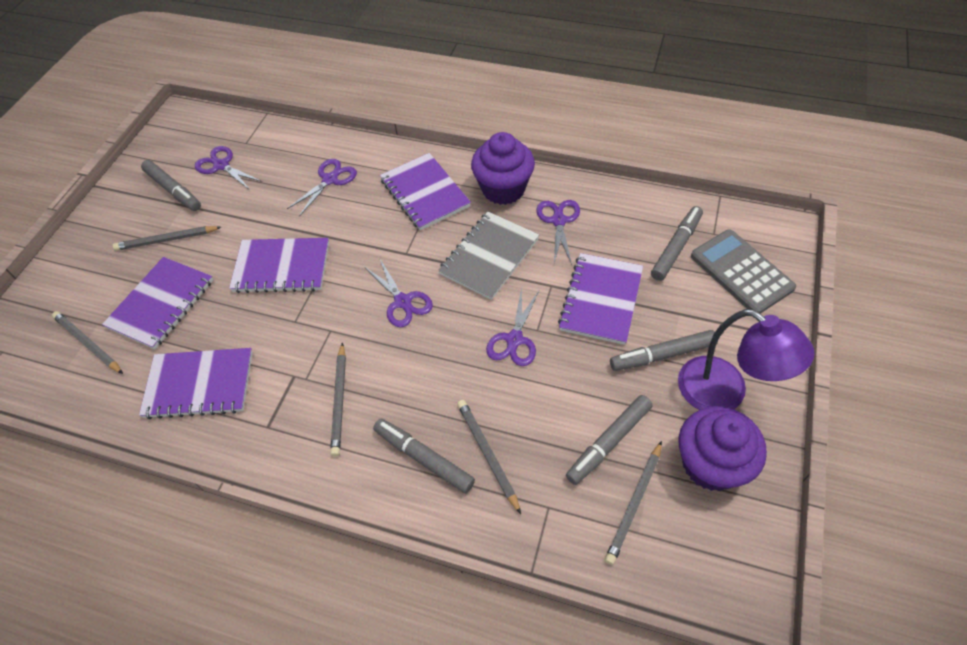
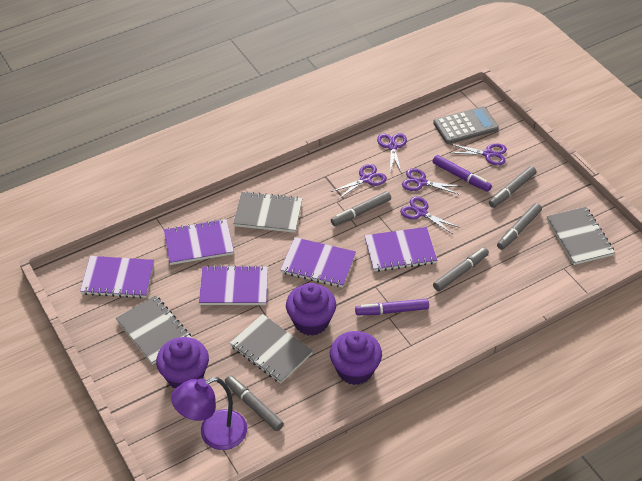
grey notebook: 1 -> 4
grey pencil: 5 -> 0
purple cupcake: 2 -> 3
purple marker: 0 -> 2

